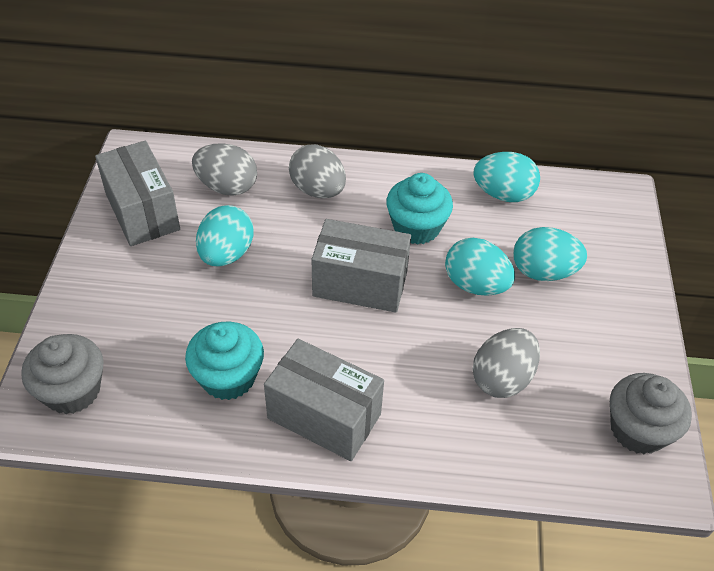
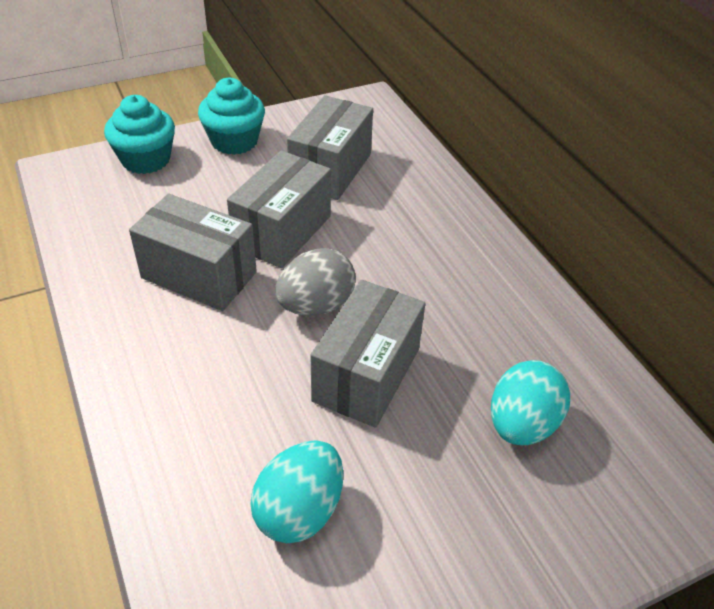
grey box: 3 -> 4
grey cupcake: 2 -> 0
grey egg: 3 -> 1
turquoise egg: 4 -> 2

